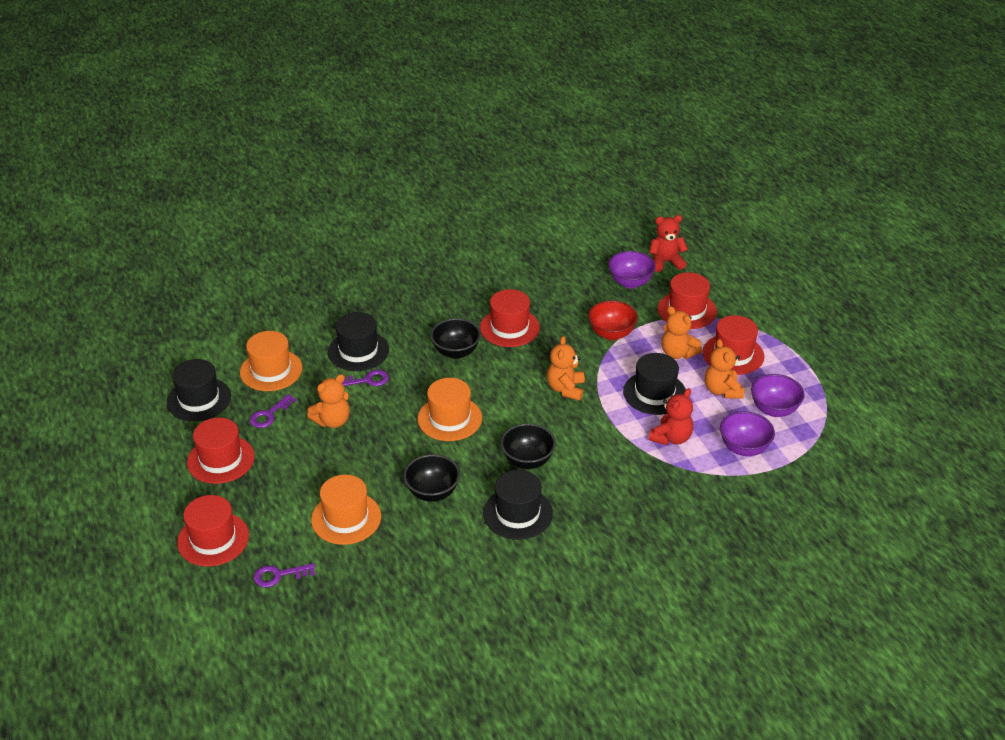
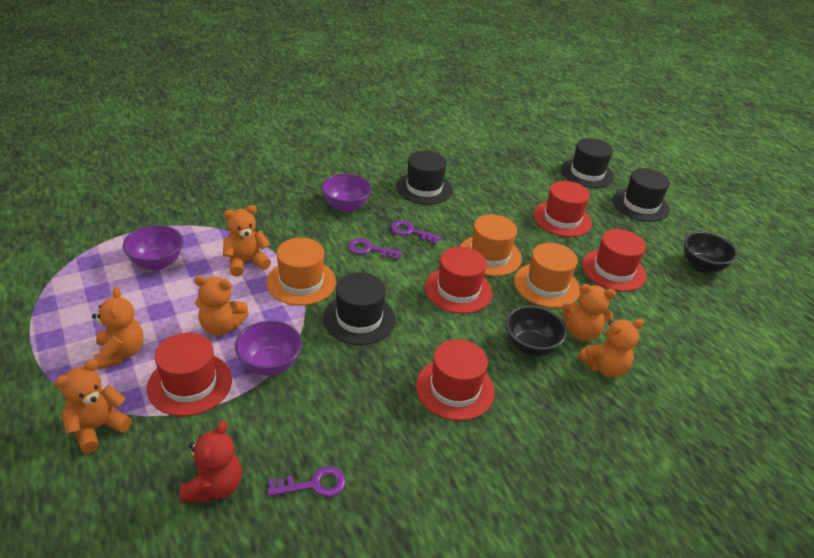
black bowl: 3 -> 2
orange teddy bear: 4 -> 6
red bowl: 1 -> 0
red teddy bear: 2 -> 1

